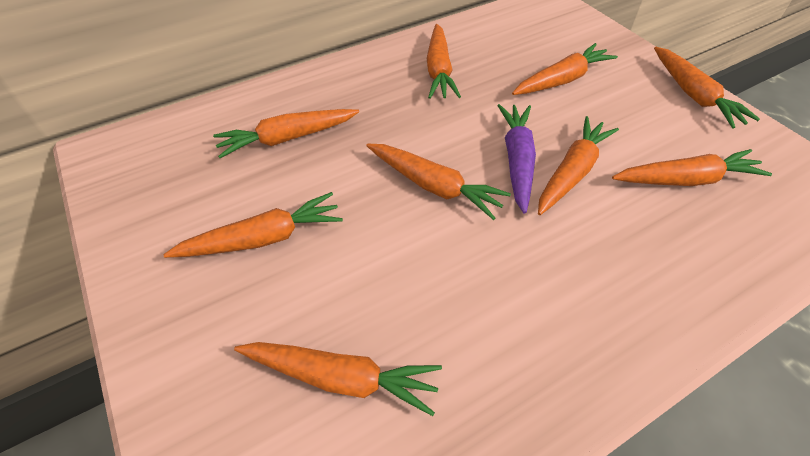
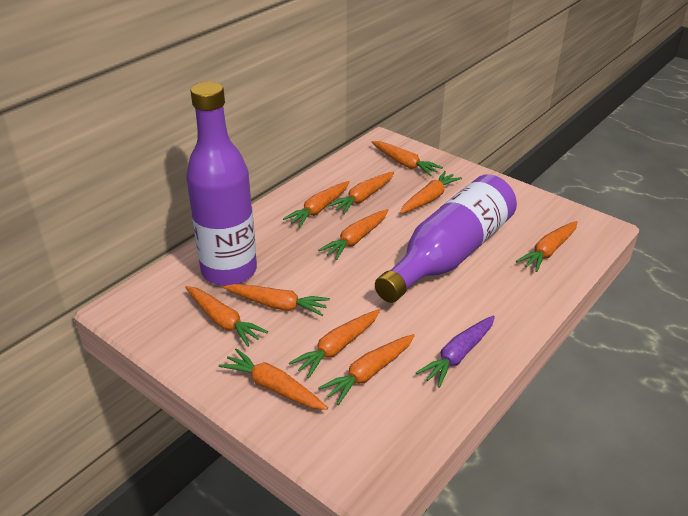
orange carrot: 9 -> 11
purple bottle: 0 -> 2

